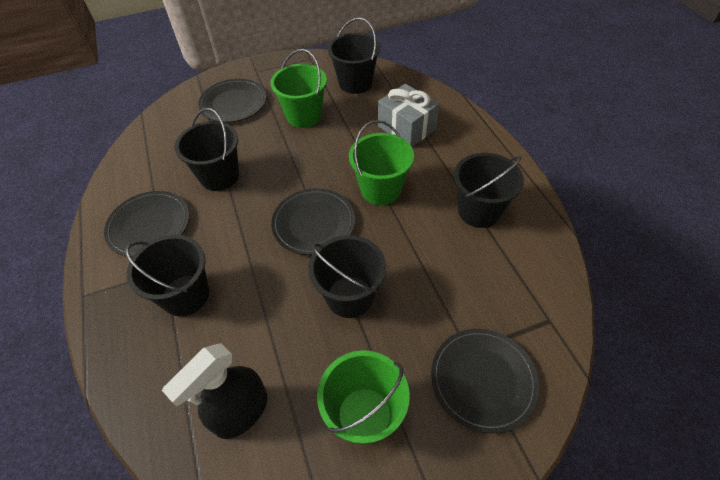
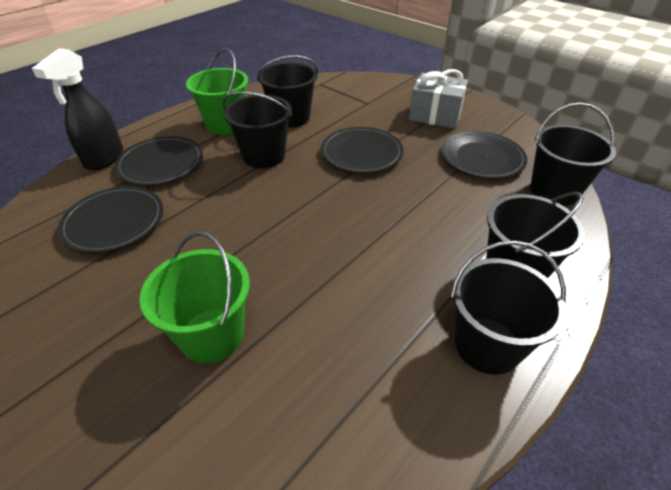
green bucket: 3 -> 2

